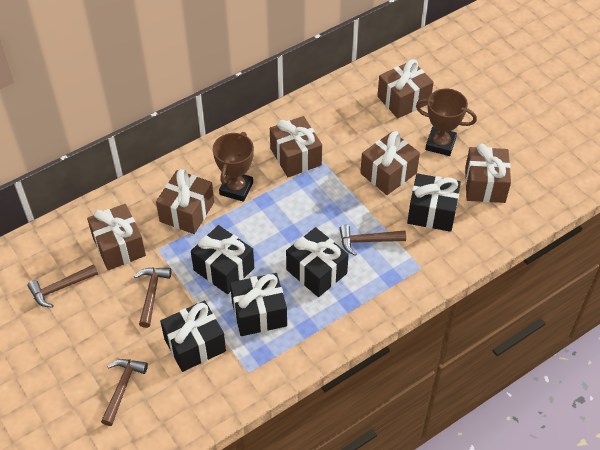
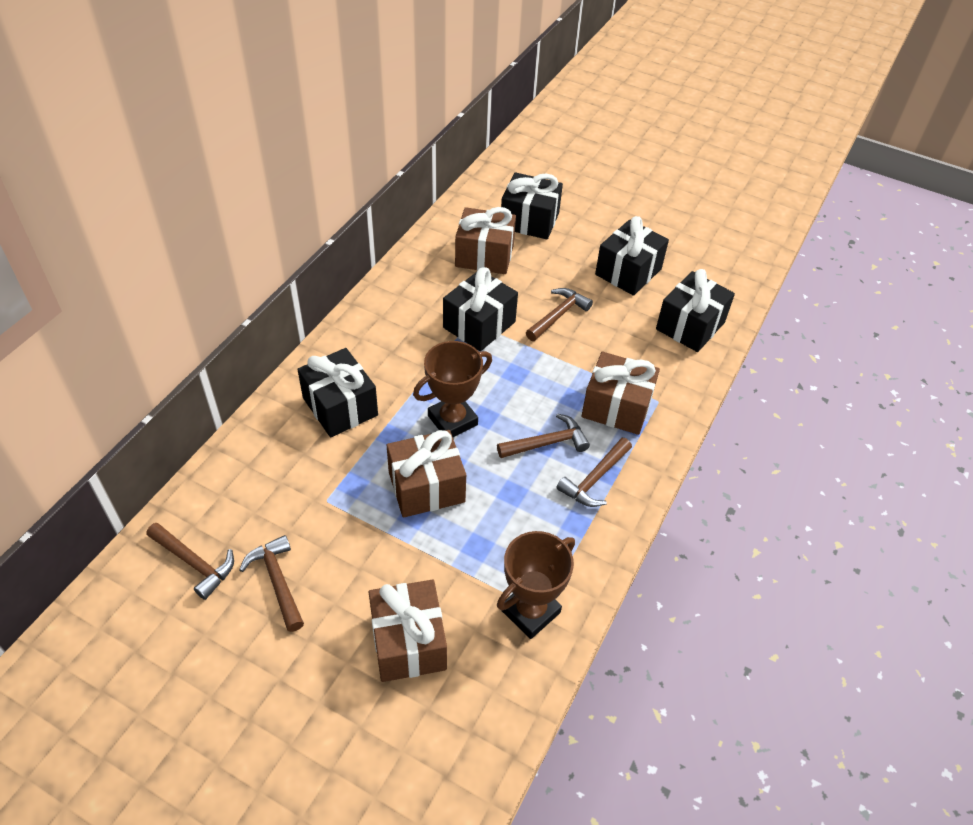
brown gift: 6 -> 4
brown hammer: 4 -> 5

